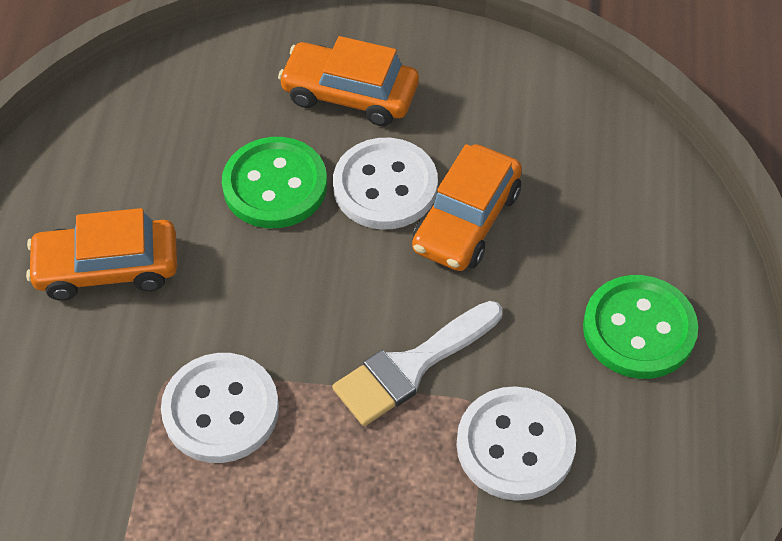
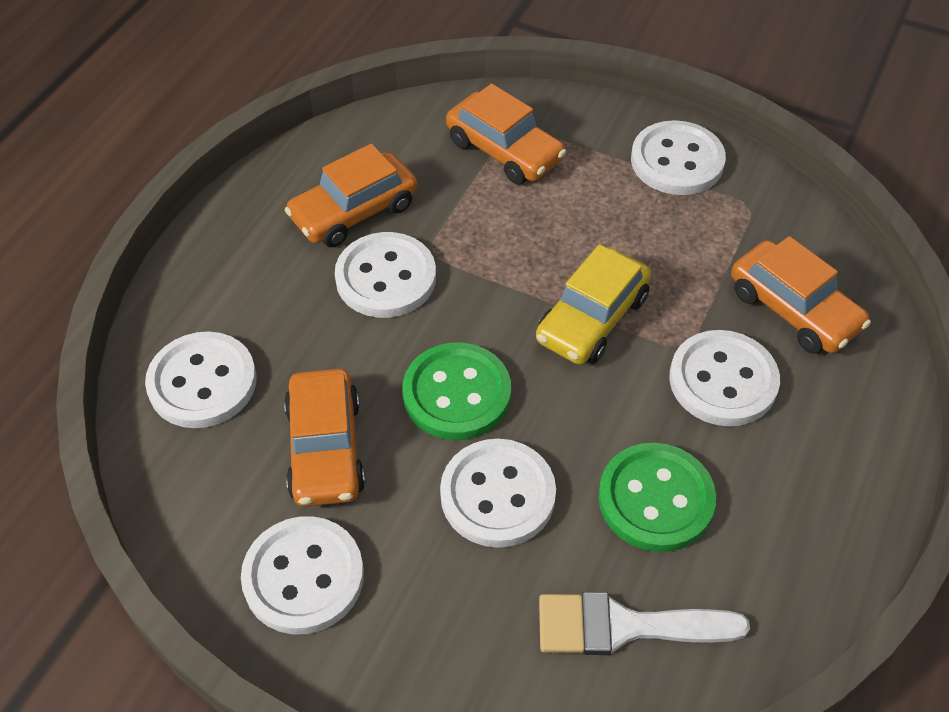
orange car: 3 -> 4
white button: 3 -> 6
yellow car: 0 -> 1

